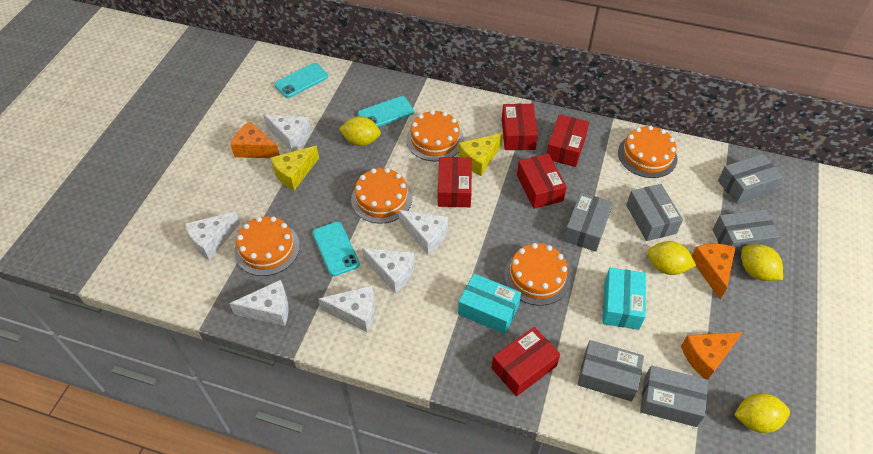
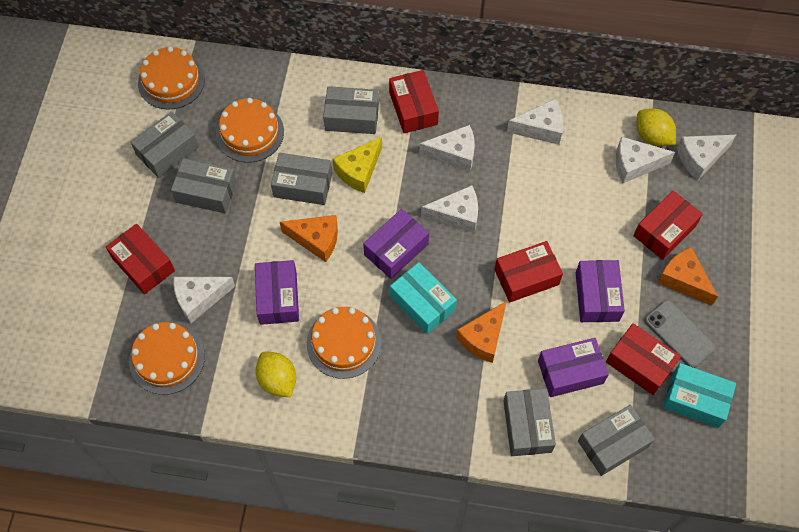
grey phone: 0 -> 1
orange cake: 5 -> 4
purple box: 0 -> 4
turquoise phone: 3 -> 0
yellow cheese: 2 -> 1
yellow lemon: 4 -> 2

